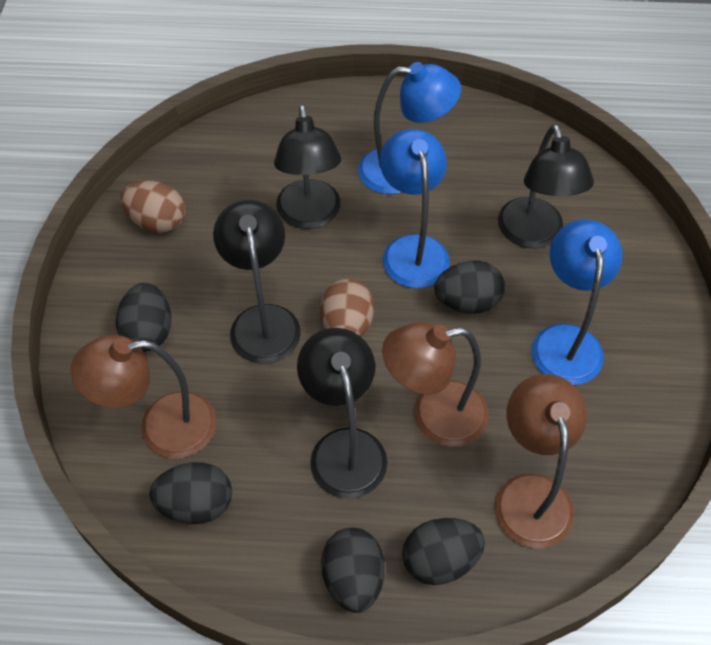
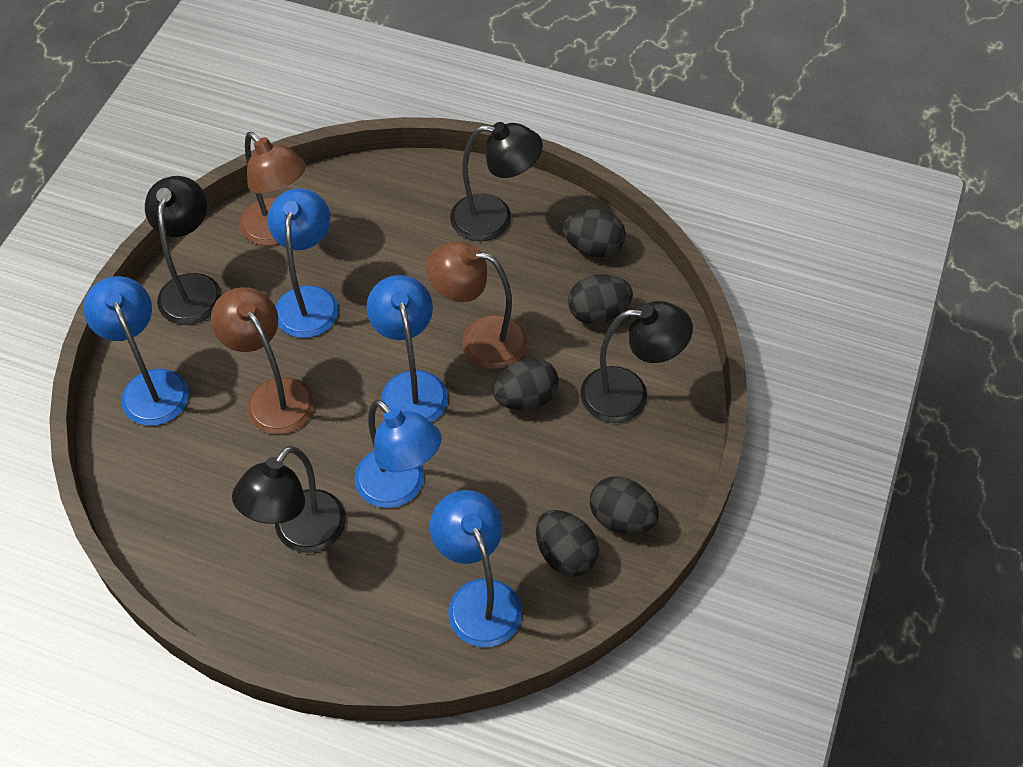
blue lamp: 3 -> 5
brown egg: 2 -> 0

